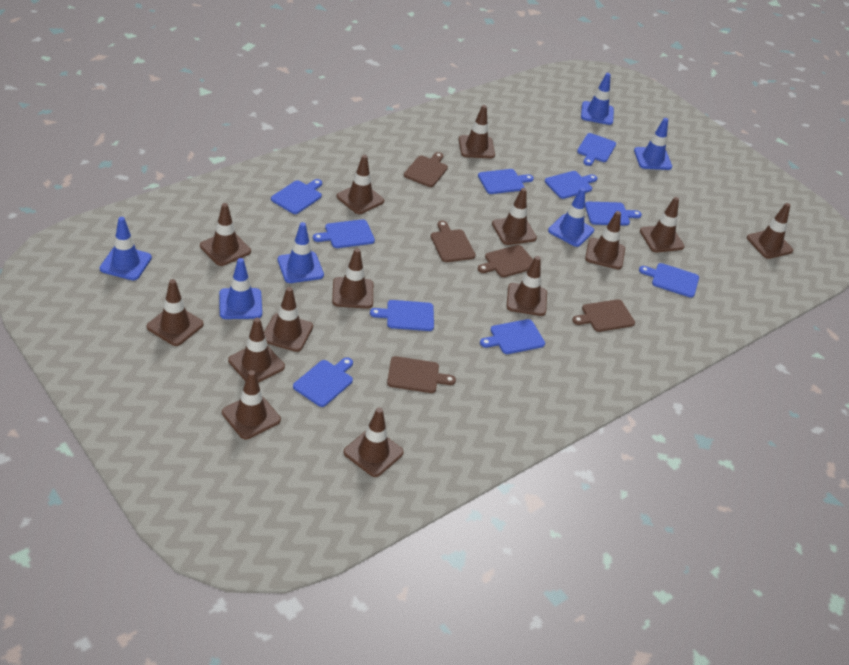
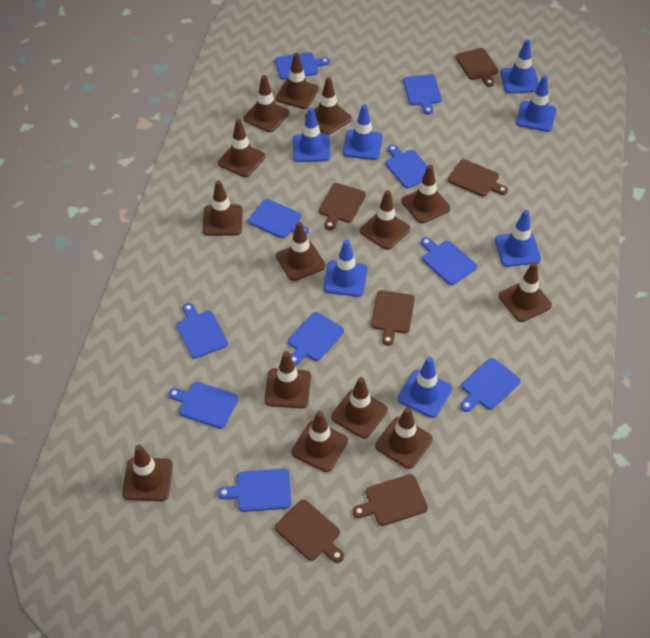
blue traffic cone: 6 -> 7
brown cutting board: 5 -> 6

